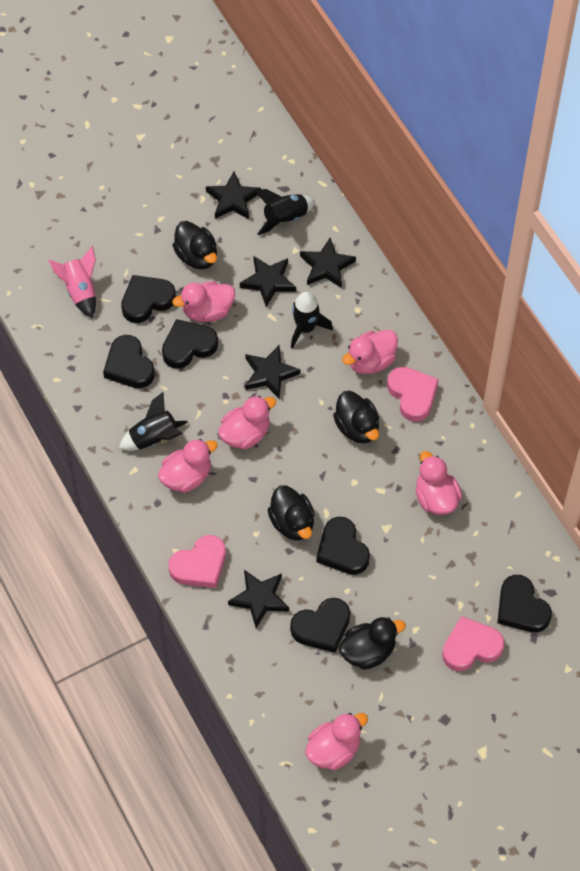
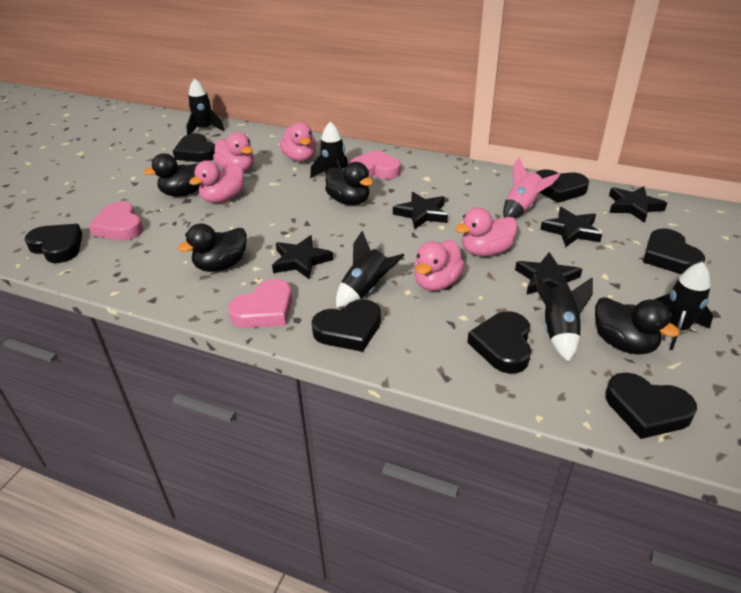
black heart: 6 -> 7
black rocket: 3 -> 5
pink duck: 6 -> 5

